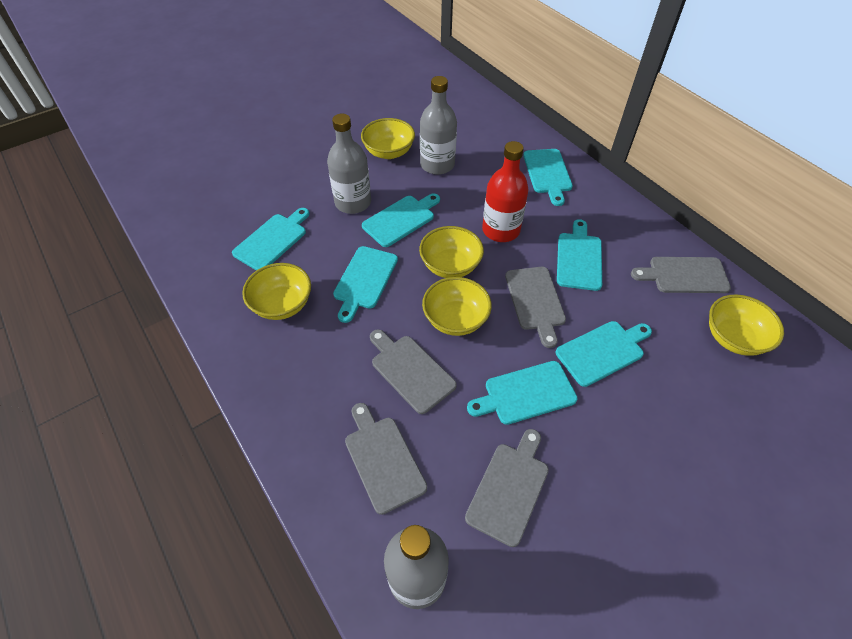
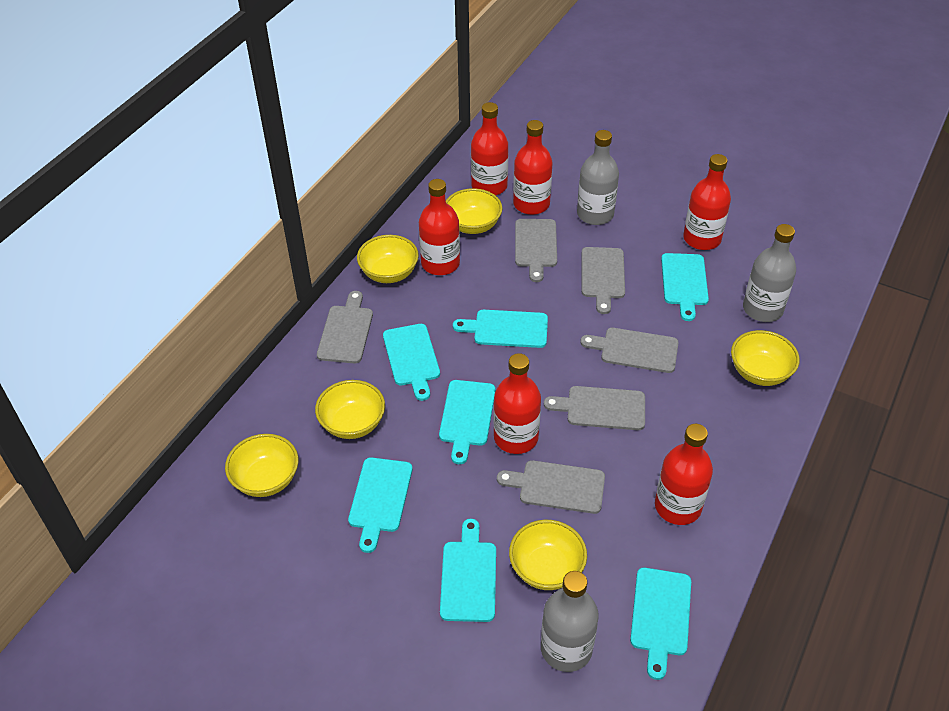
grey cutting board: 5 -> 6
red bottle: 1 -> 6
yellow bowl: 5 -> 6

